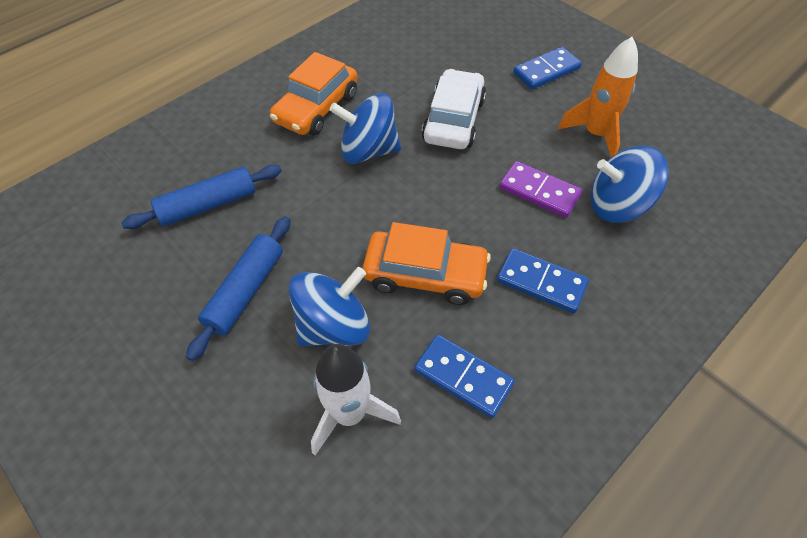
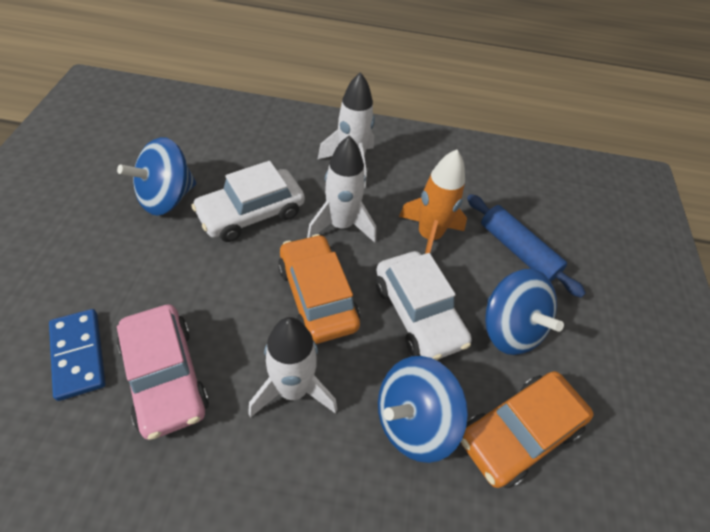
blue domino: 3 -> 1
blue rolling pin: 2 -> 1
pink car: 0 -> 1
purple domino: 1 -> 0
white car: 1 -> 2
white rocket: 1 -> 3

